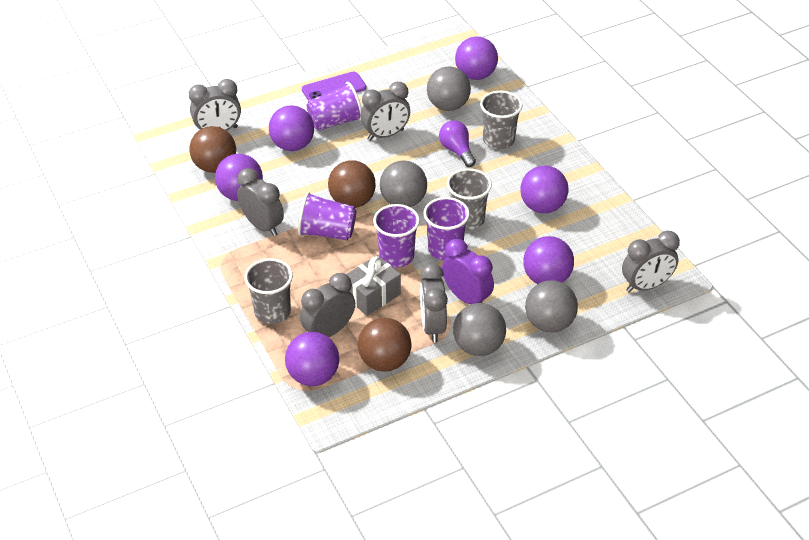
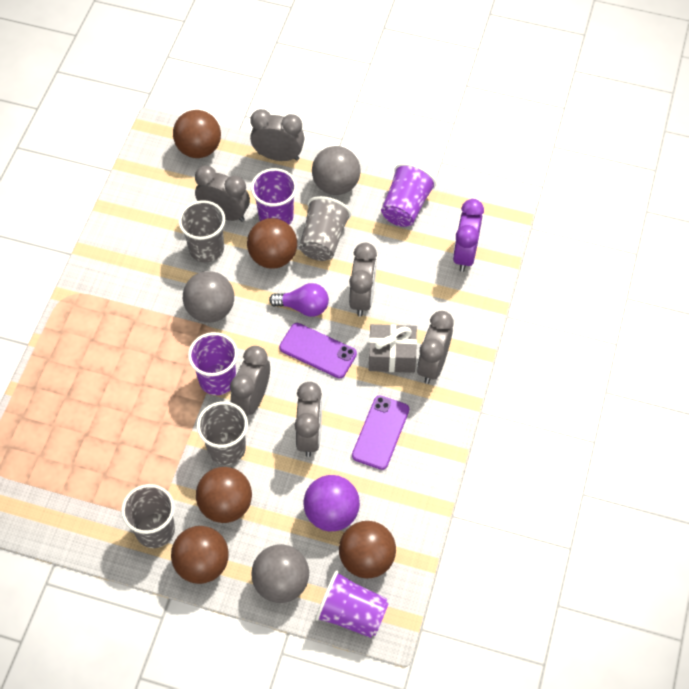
brown ball: 3 -> 5
grey ball: 4 -> 3
grey cup: 3 -> 4
purple ball: 6 -> 1
purple phone: 1 -> 2

